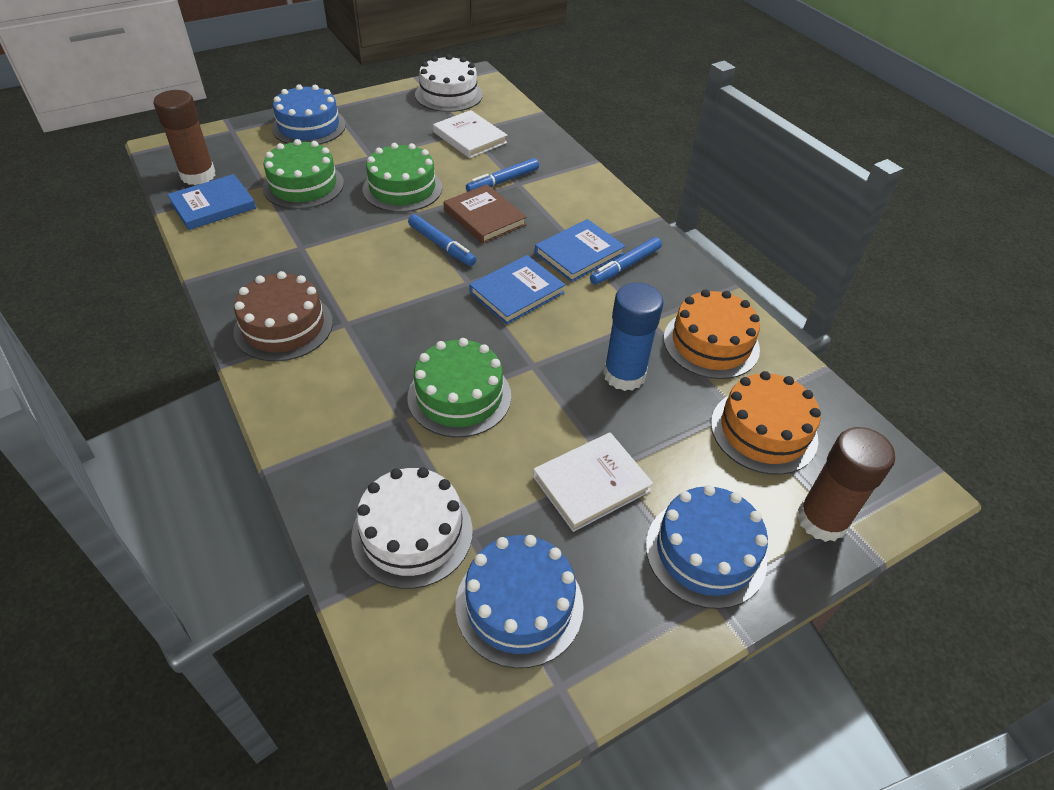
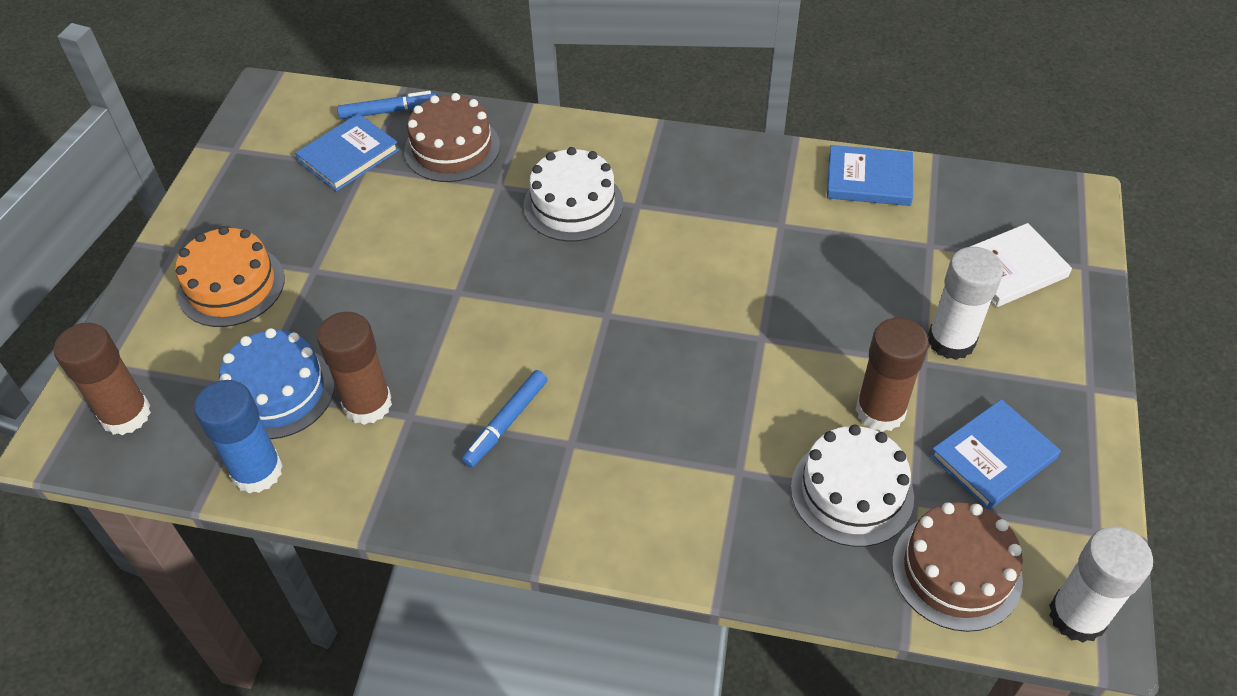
blue cake: 3 -> 1
blue marker: 3 -> 2
brown book: 1 -> 0
brown cake: 1 -> 2
brown glue stick: 2 -> 3
green cake: 3 -> 0
orange cake: 2 -> 1
white book: 2 -> 1
white glue stick: 0 -> 2

